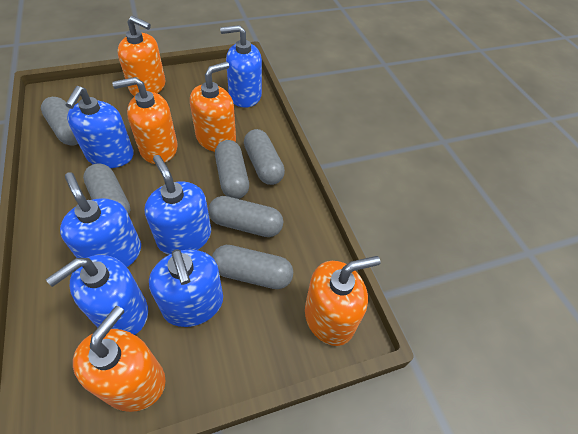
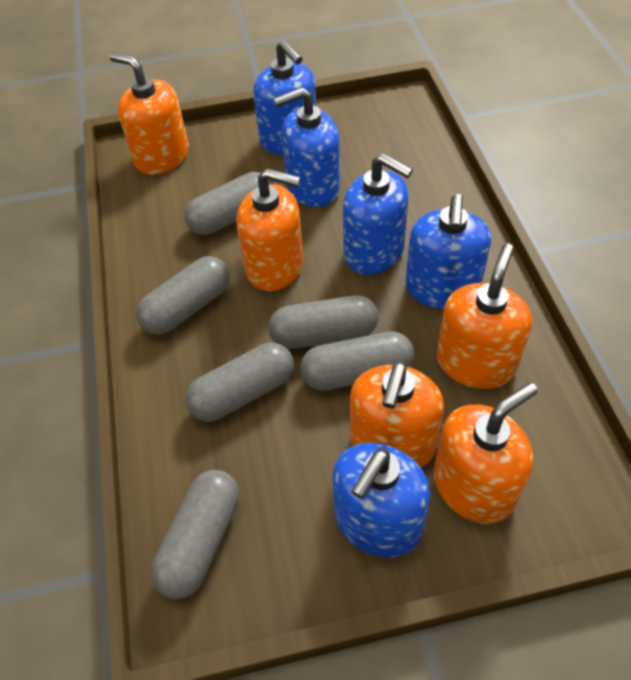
blue soap dispenser: 6 -> 5

